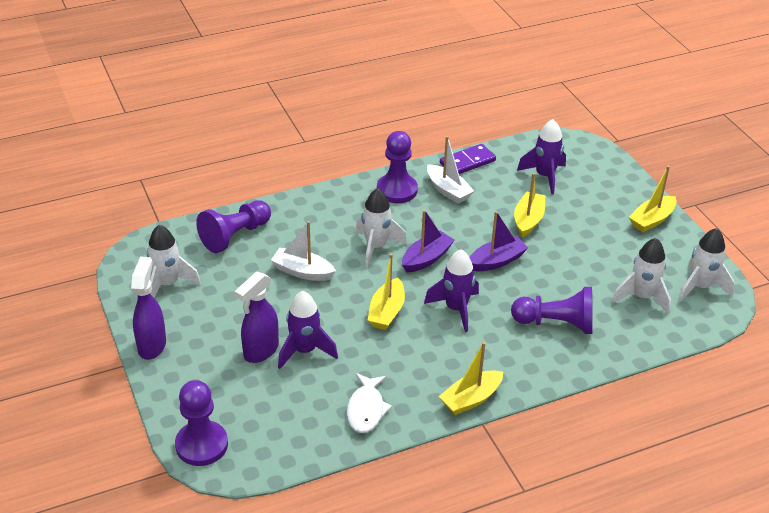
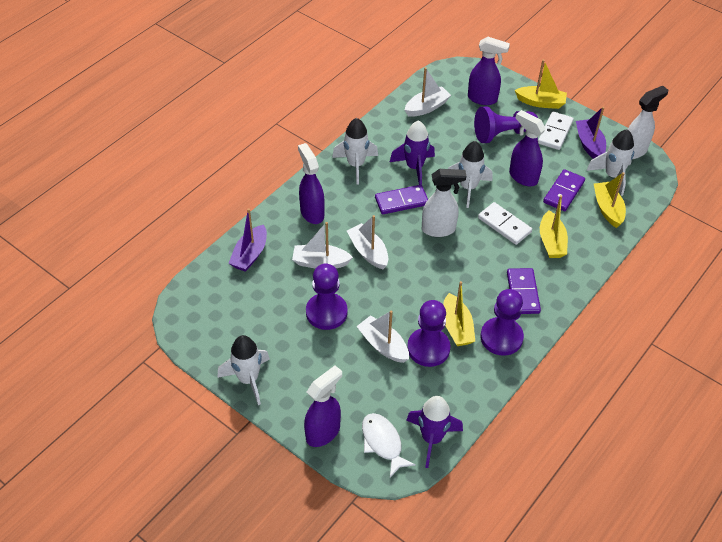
purple domino: 1 -> 3
purple rocket: 3 -> 2
purple spray bottle: 2 -> 4
white boat: 2 -> 4
white domino: 0 -> 2
white spray bottle: 0 -> 2

